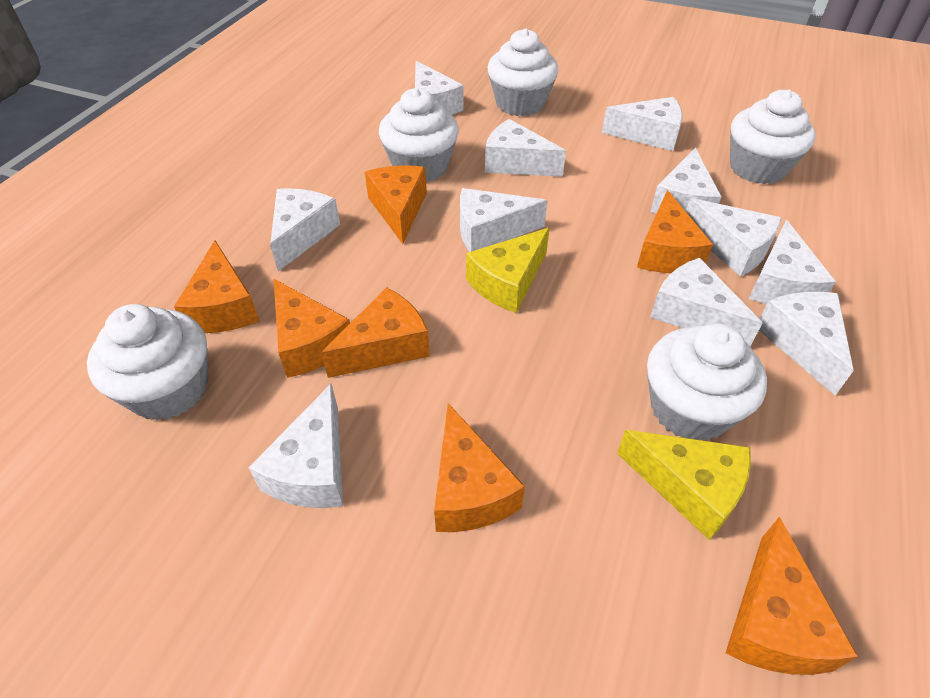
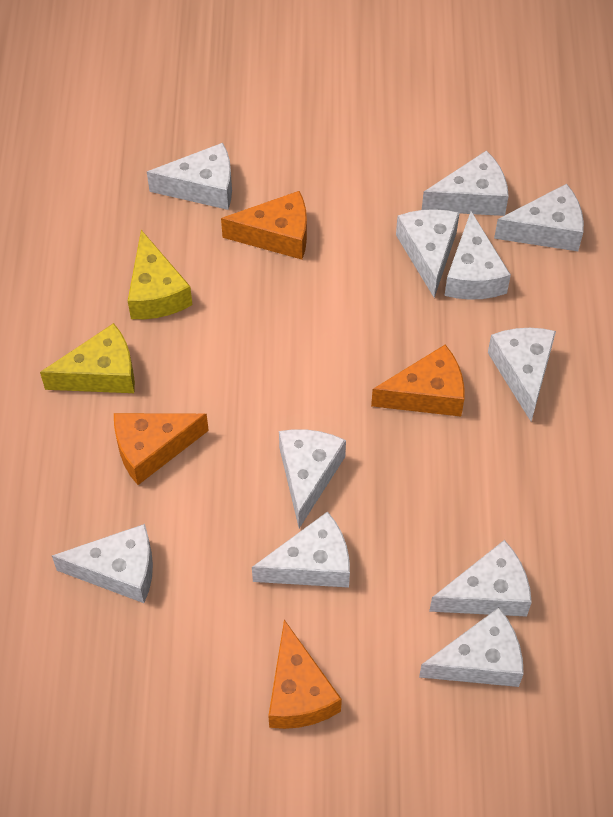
orange cheese: 7 -> 4
white cupcake: 5 -> 0

